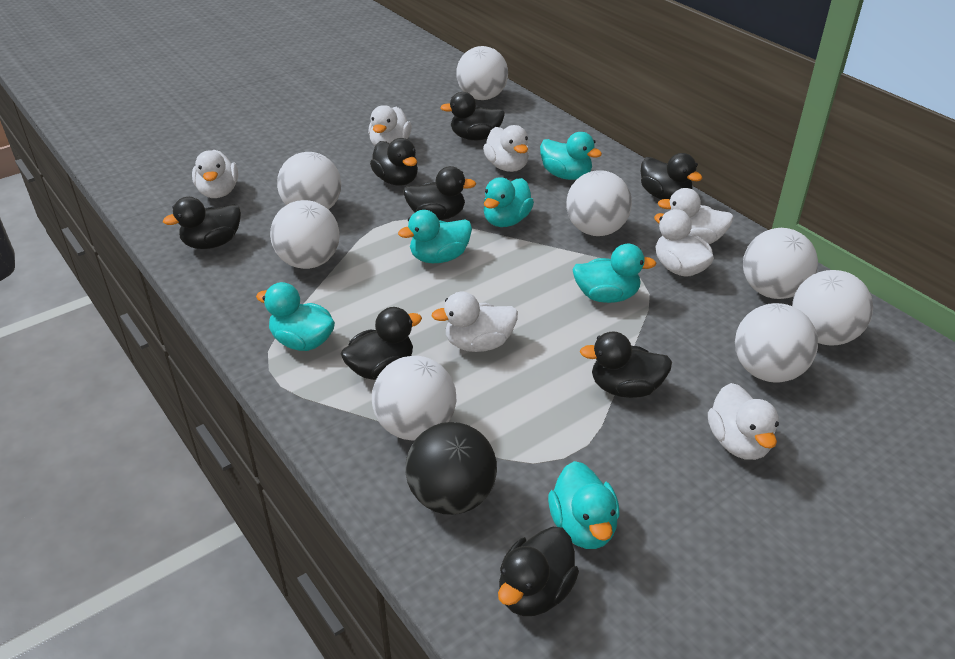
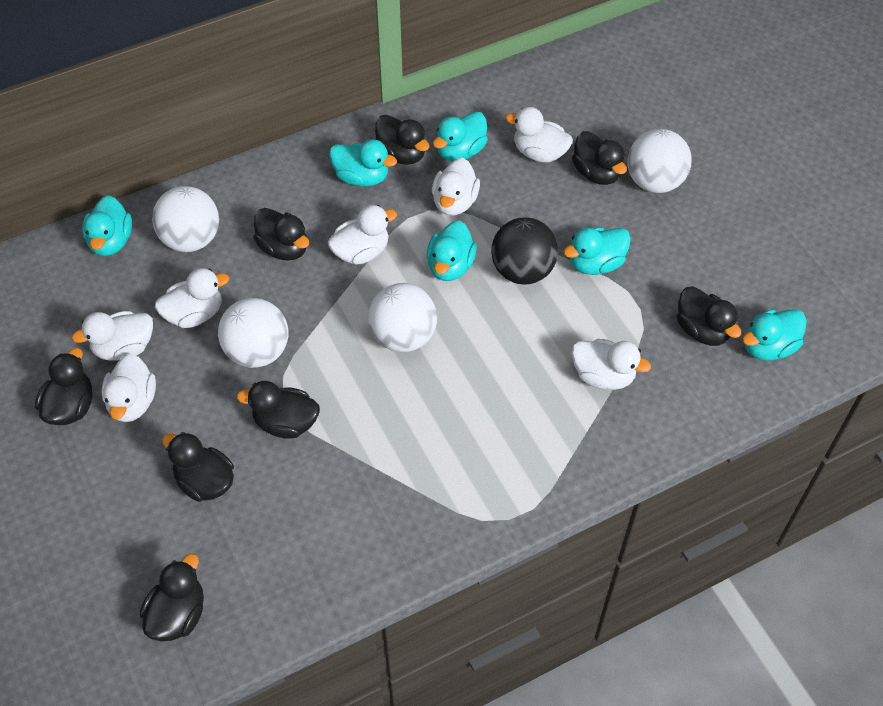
white ball: 8 -> 4

